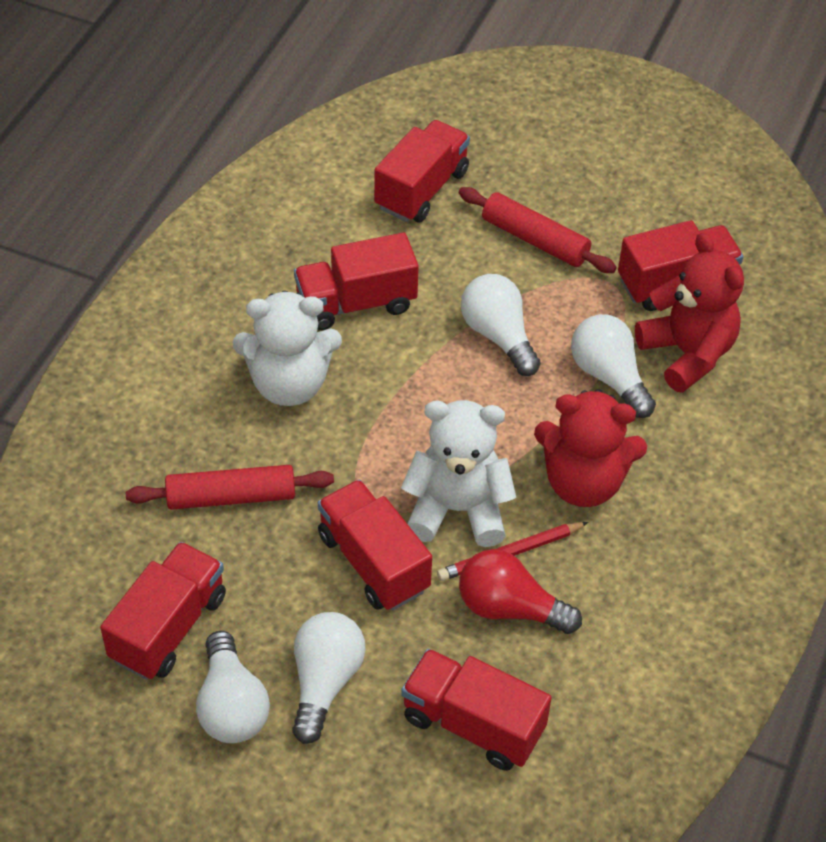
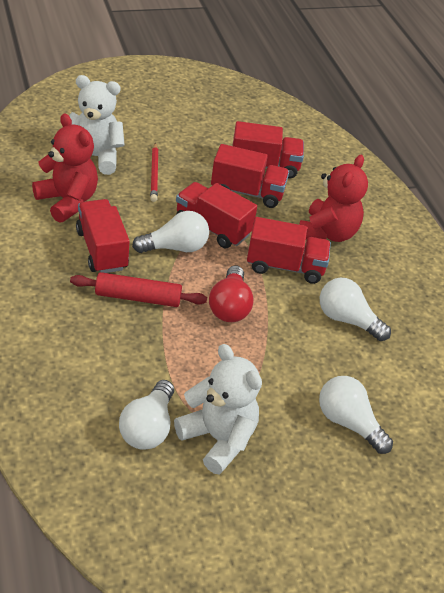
red rolling pin: 2 -> 1
red truck: 6 -> 5

